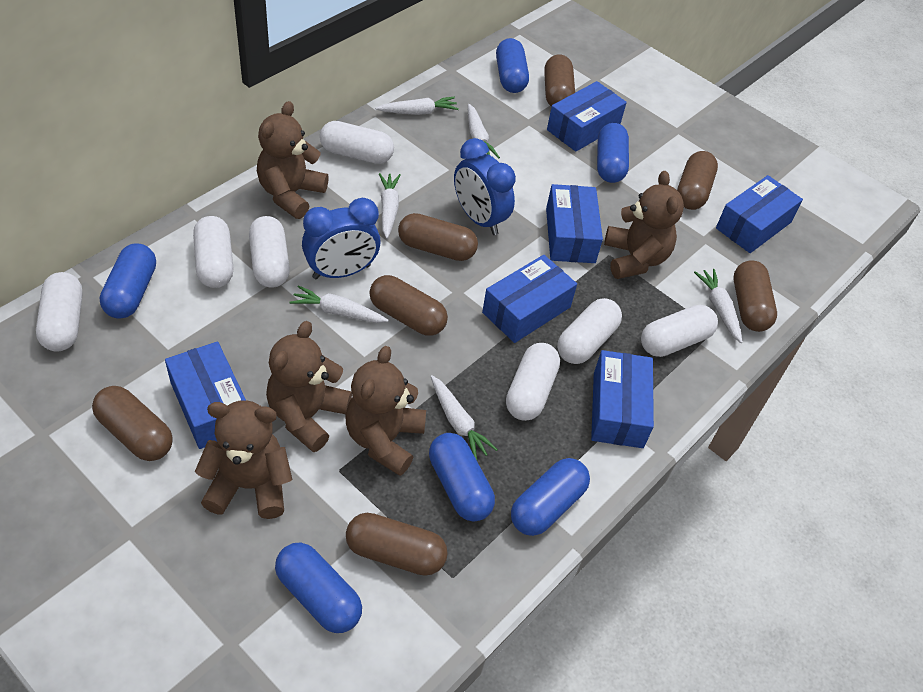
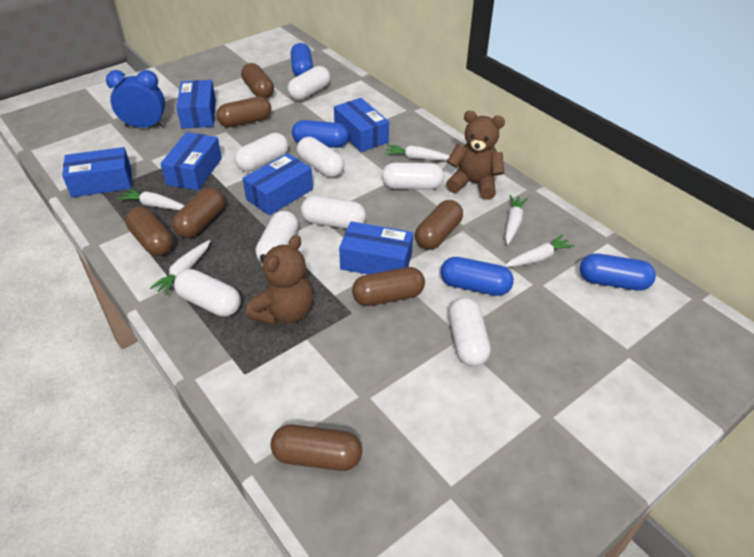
blue capsule: 6 -> 4
blue clock: 2 -> 1
brown teddy bear: 5 -> 2
white capsule: 7 -> 8
white carrot: 6 -> 5

